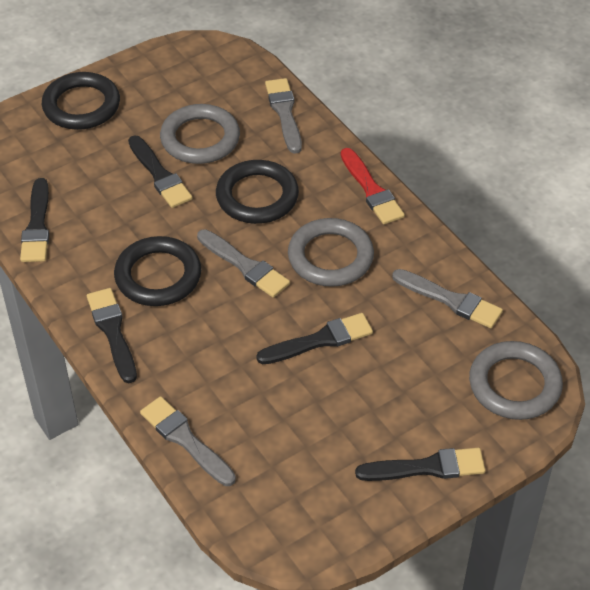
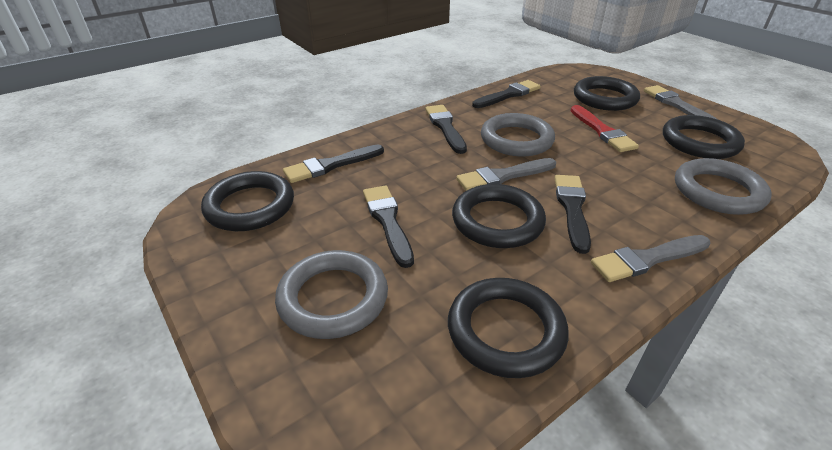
black ring: 3 -> 5
grey brush: 4 -> 3

